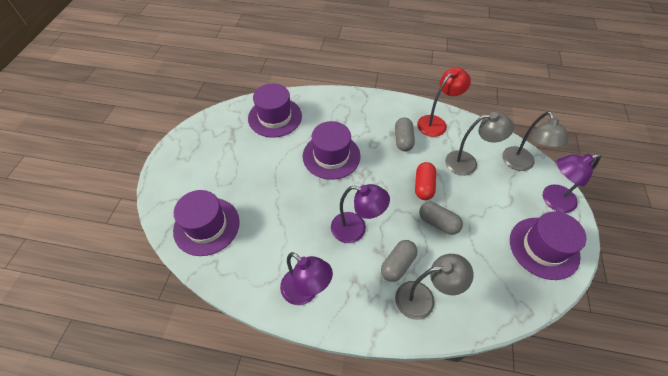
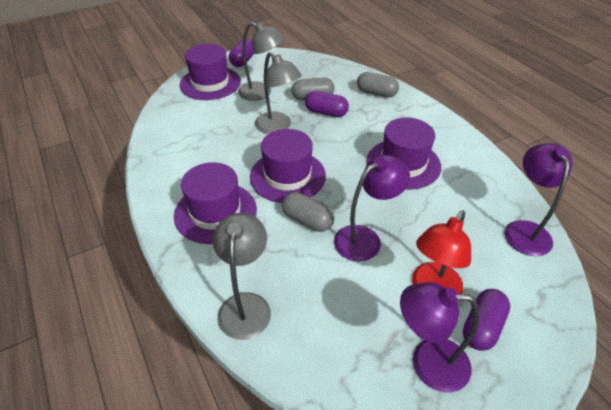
purple capsule: 0 -> 3
red capsule: 1 -> 0

